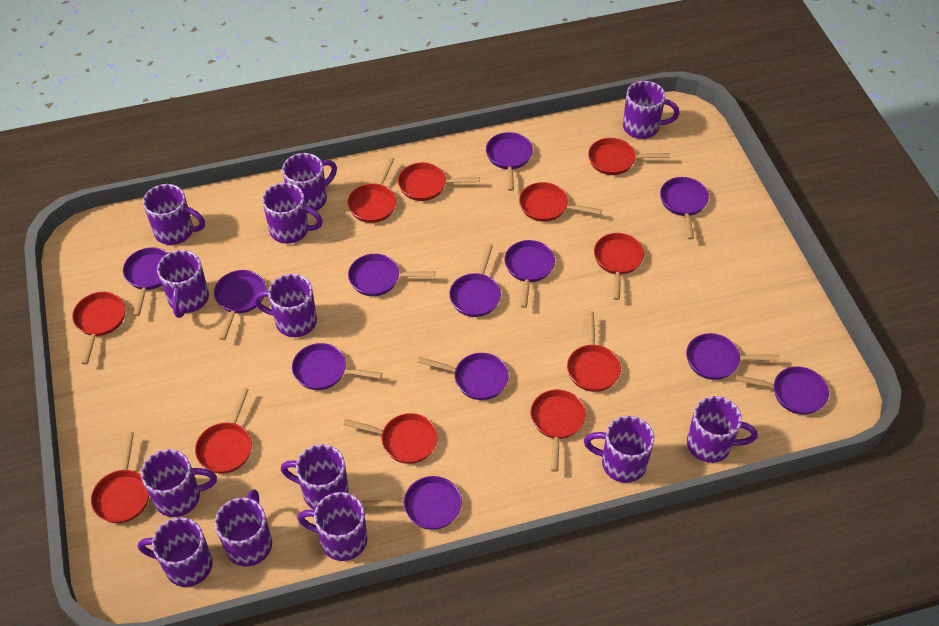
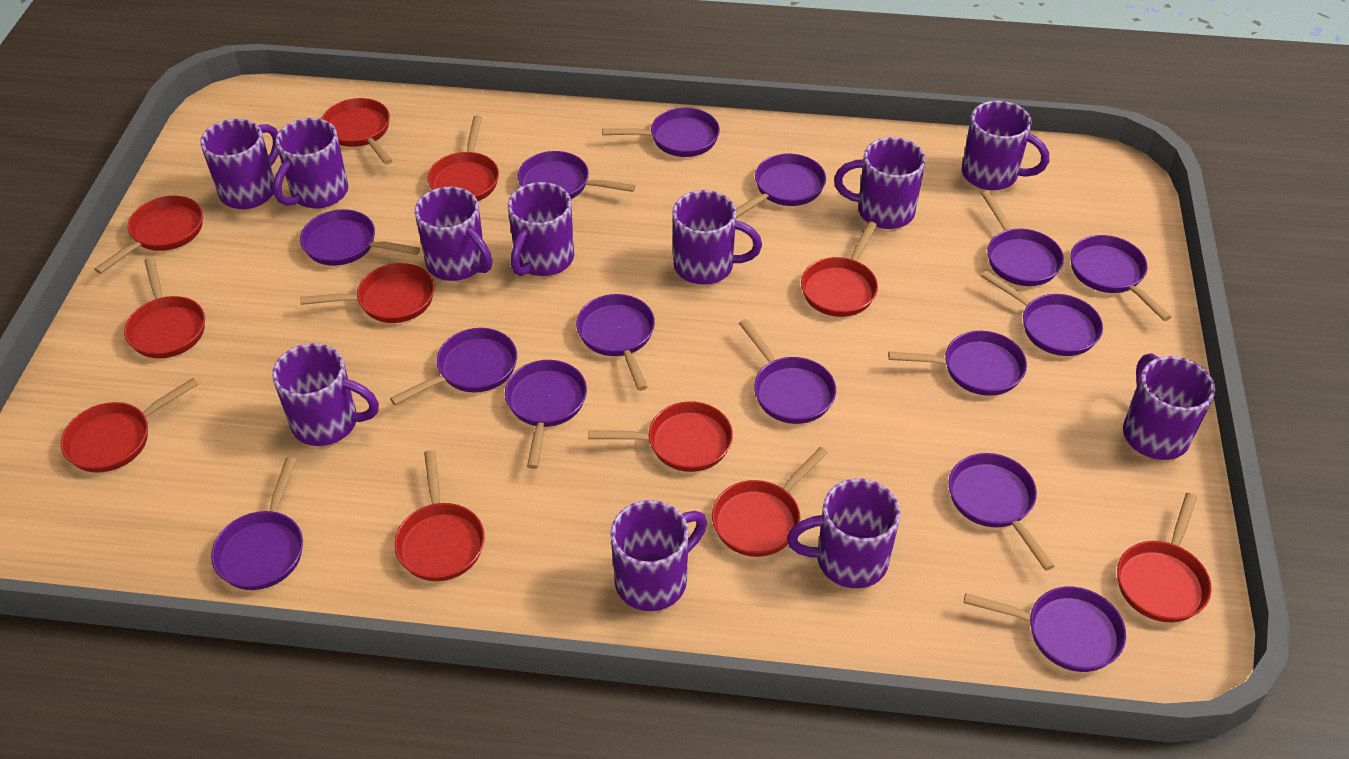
purple mug: 13 -> 11
purple pan: 12 -> 15

